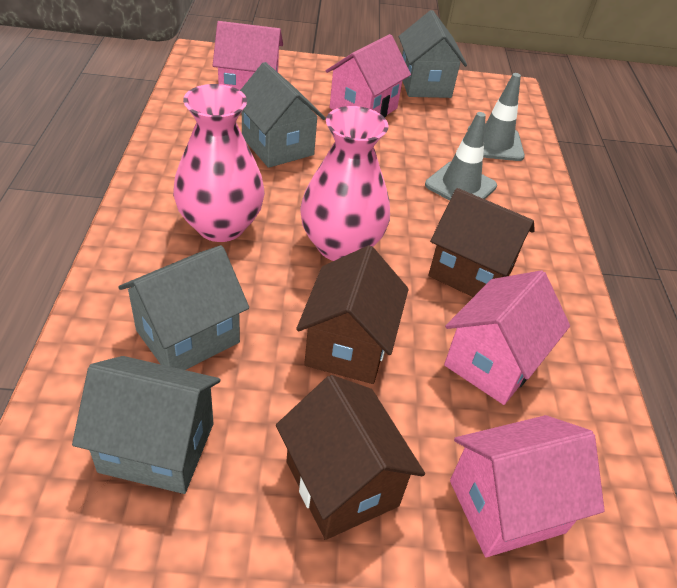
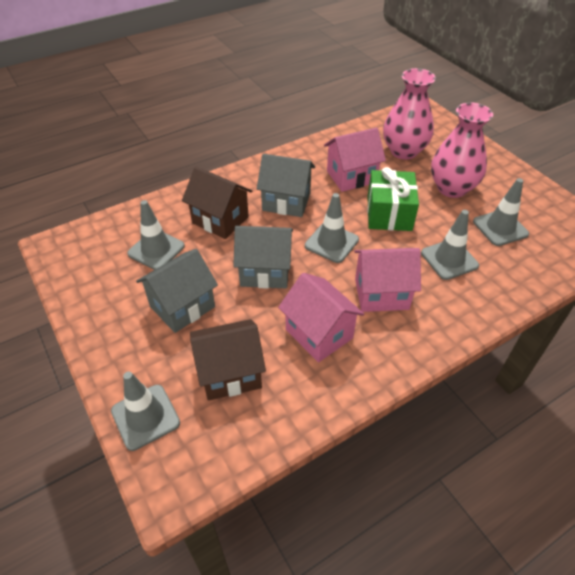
brown house: 3 -> 2
green gift: 0 -> 1
grey house: 4 -> 3
grey traffic cone: 2 -> 5
pink house: 4 -> 3

